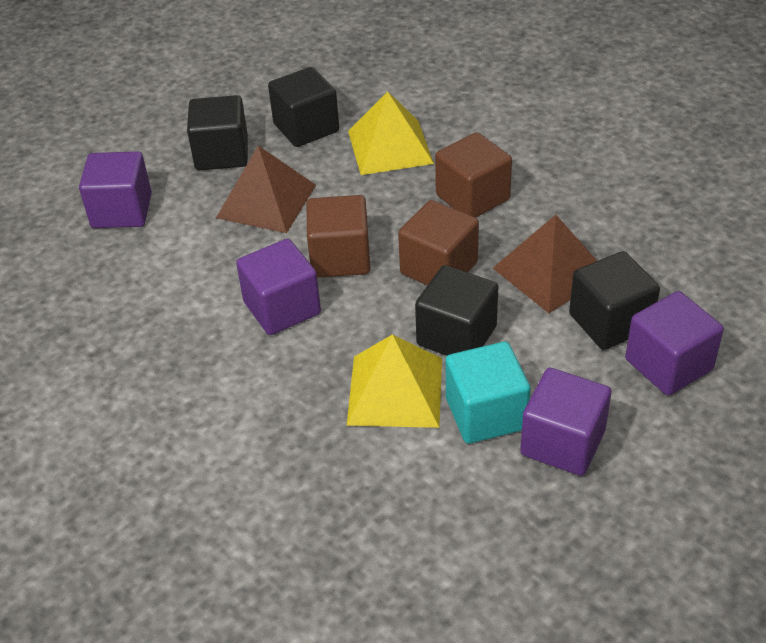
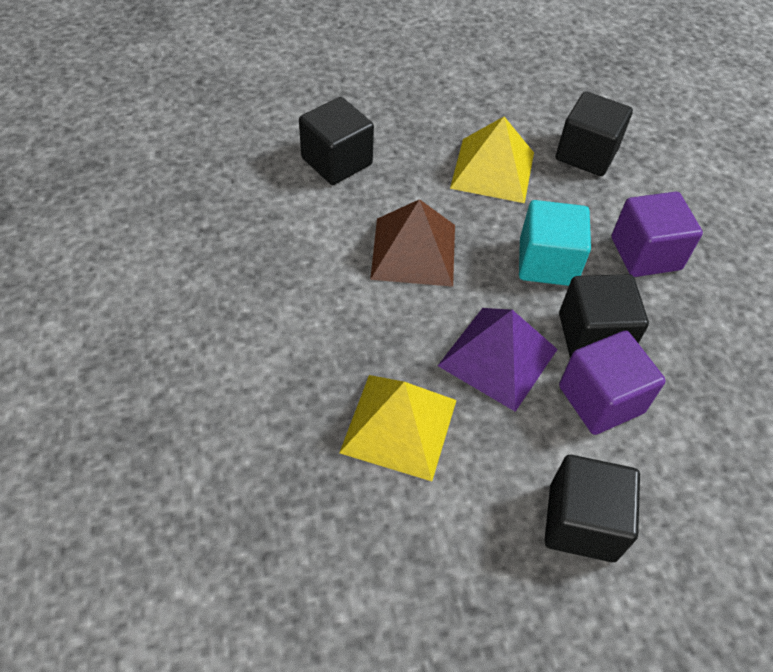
brown cube: 3 -> 0
brown pyramid: 2 -> 1
purple cube: 4 -> 2
purple pyramid: 0 -> 1

